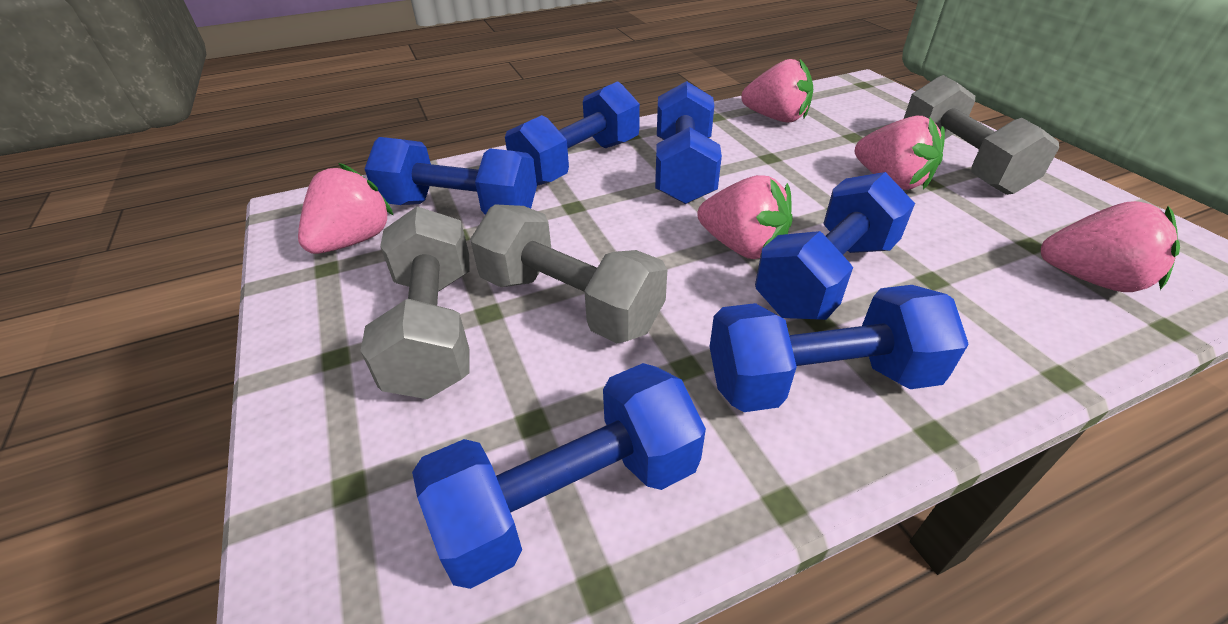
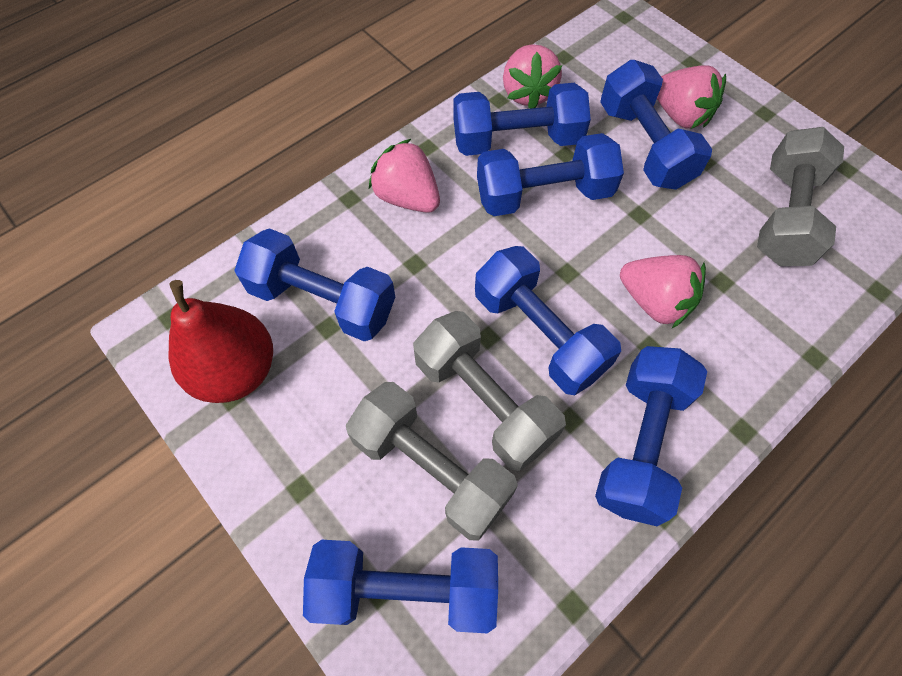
blue dumbbell: 6 -> 7
pink strawberry: 5 -> 4
red pear: 0 -> 1

